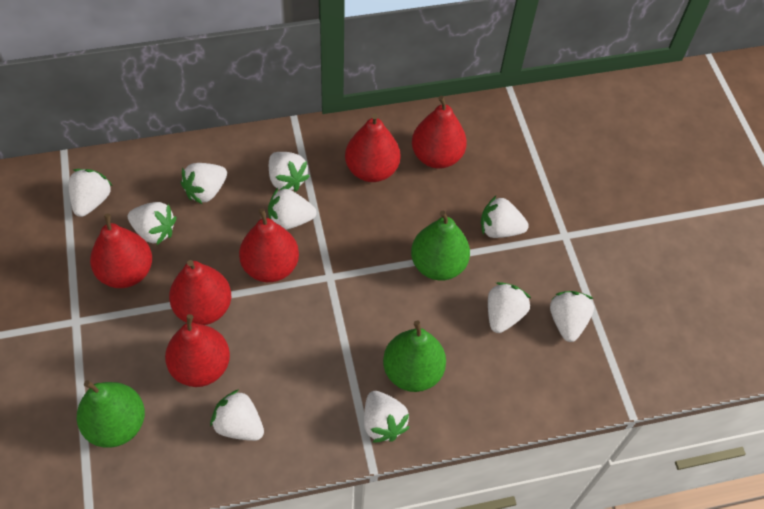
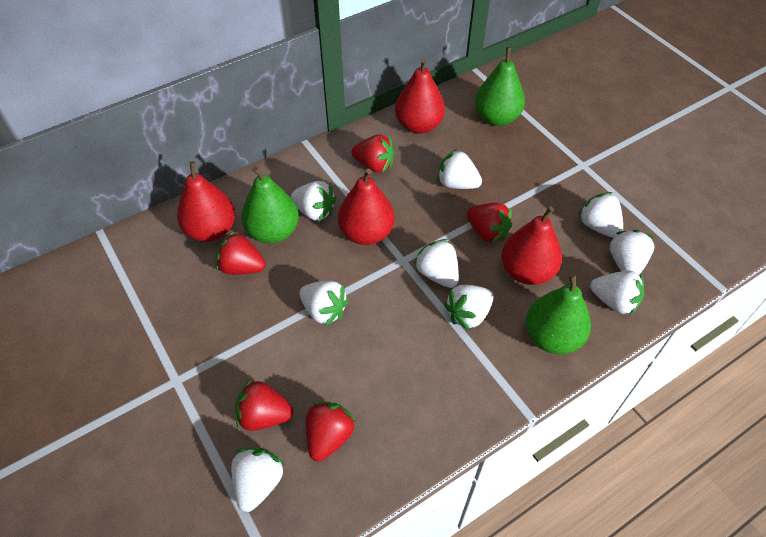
red pear: 6 -> 4
red strawberry: 0 -> 5
white strawberry: 10 -> 9

